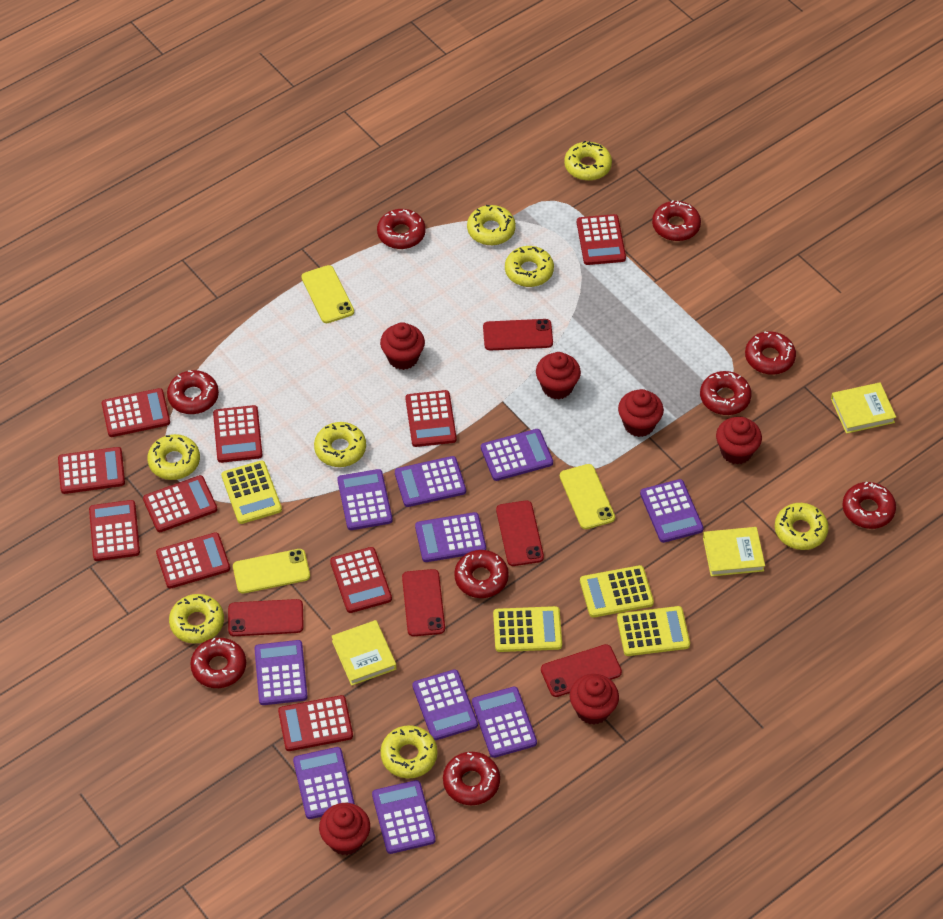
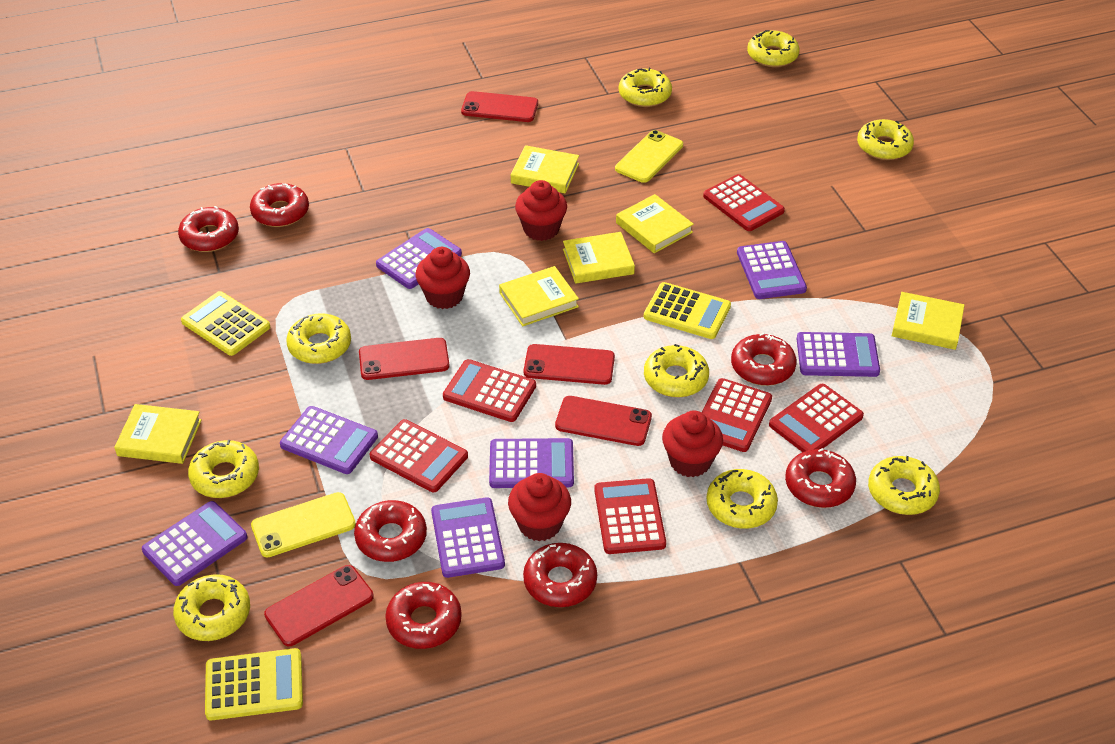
purple calculator: 10 -> 7
red calculator: 10 -> 6
red cupcake: 6 -> 4
red donut: 9 -> 7
yellow book: 3 -> 6
yellow calculator: 4 -> 3
yellow donut: 8 -> 9
yellow phone: 3 -> 2

